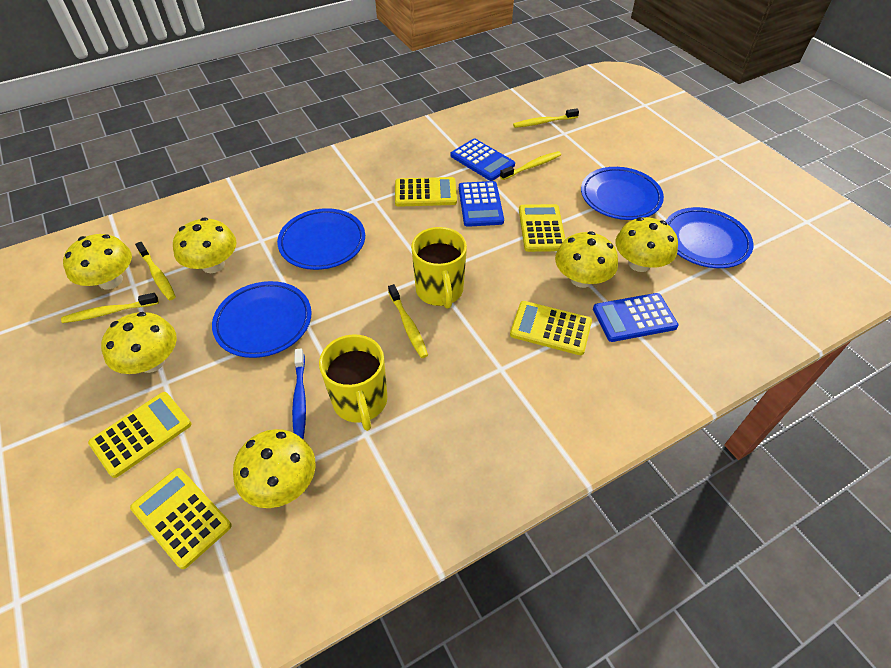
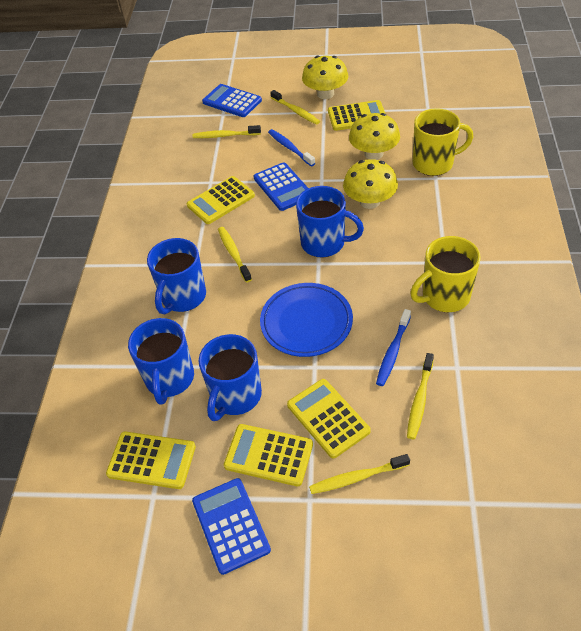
blue mug: 0 -> 4
blue plate: 4 -> 1
blue toothbrush: 1 -> 2
yellow mushroom: 6 -> 3

